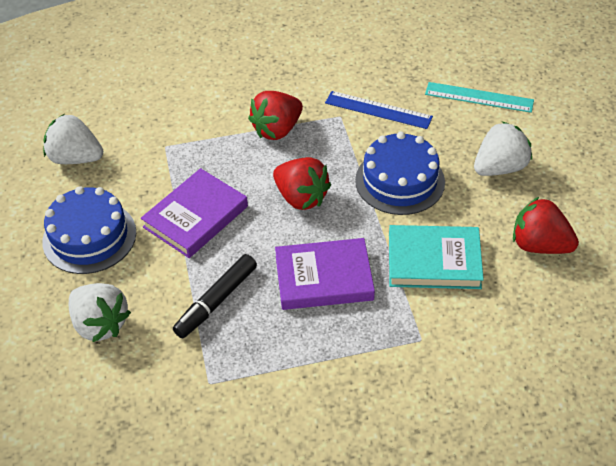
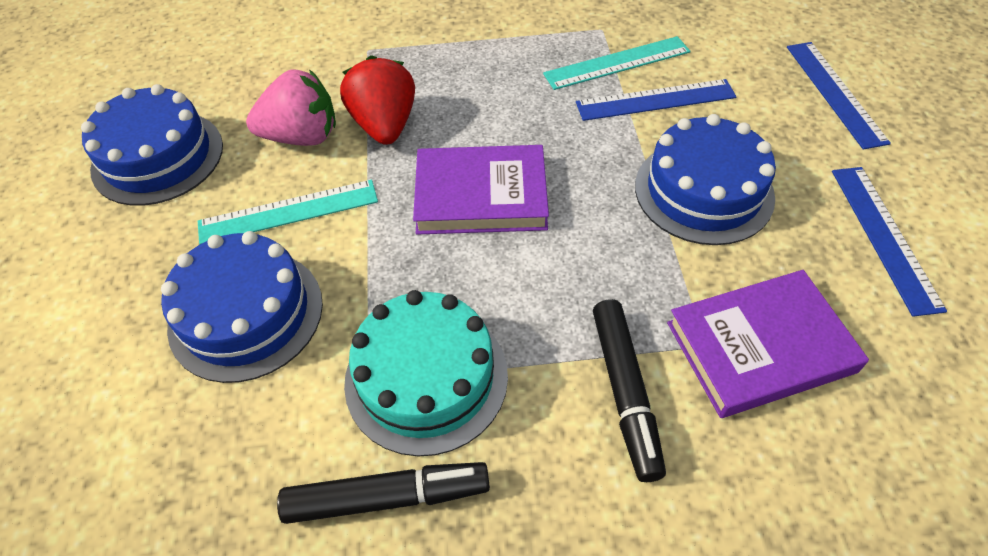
black marker: 1 -> 2
blue cake: 2 -> 3
blue ruler: 1 -> 3
pink strawberry: 0 -> 1
red strawberry: 3 -> 1
turquoise book: 1 -> 0
turquoise cake: 0 -> 1
turquoise ruler: 1 -> 2
white strawberry: 3 -> 0

